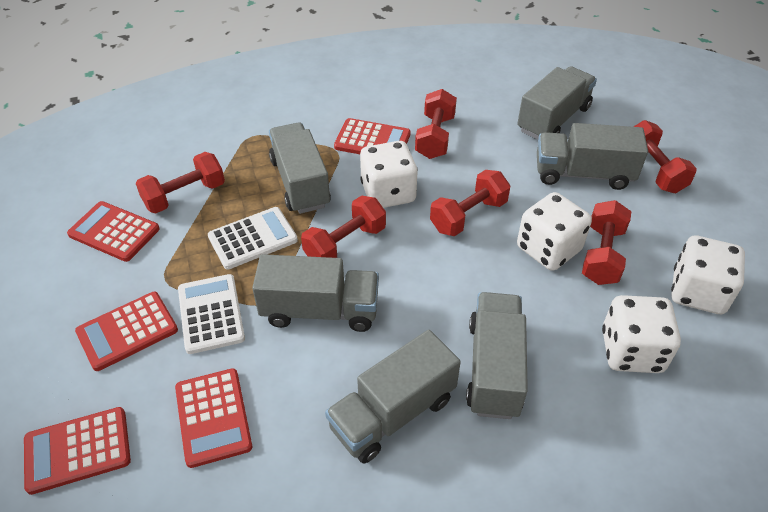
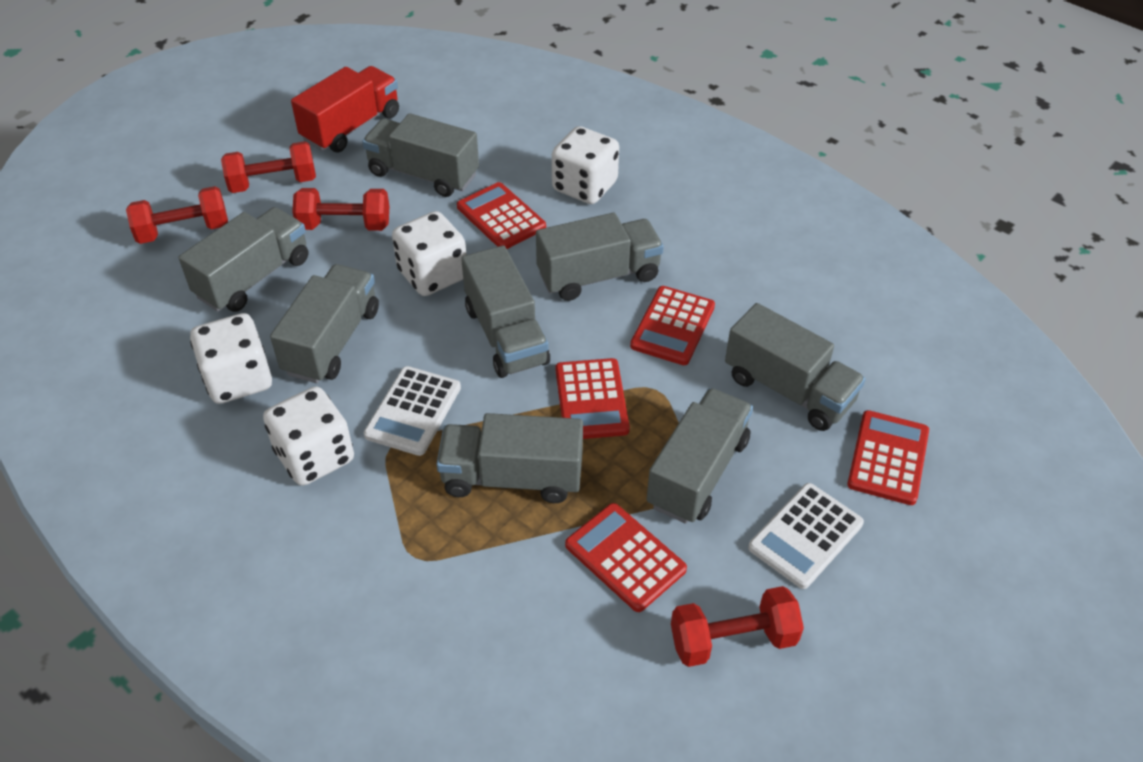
grey truck: 6 -> 8
red dumbbell: 6 -> 4
red truck: 0 -> 1

